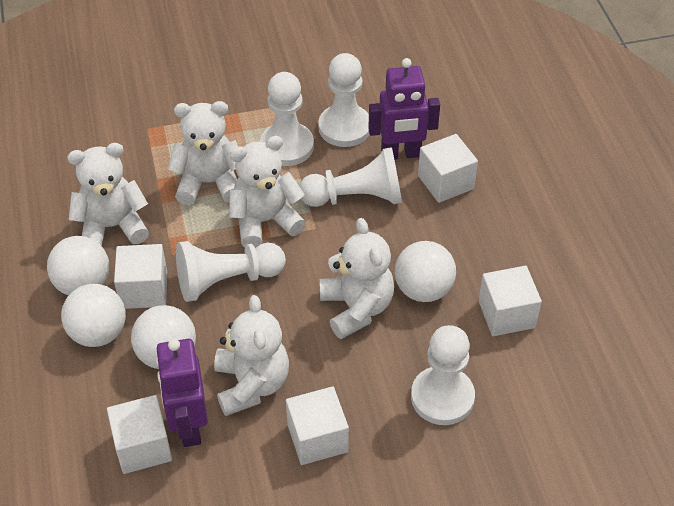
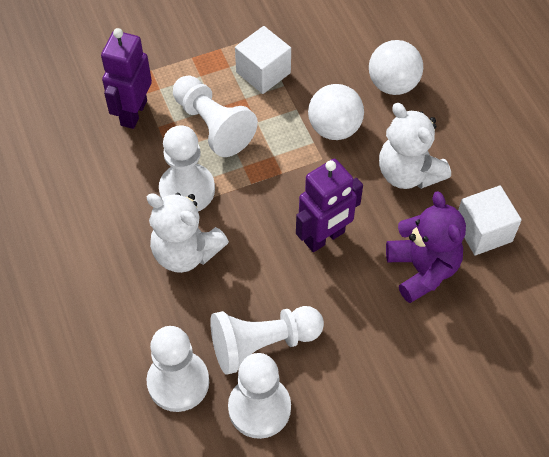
purple teddy bear: 0 -> 1
white ball: 4 -> 2
white cube: 5 -> 2
white teddy bear: 5 -> 2

